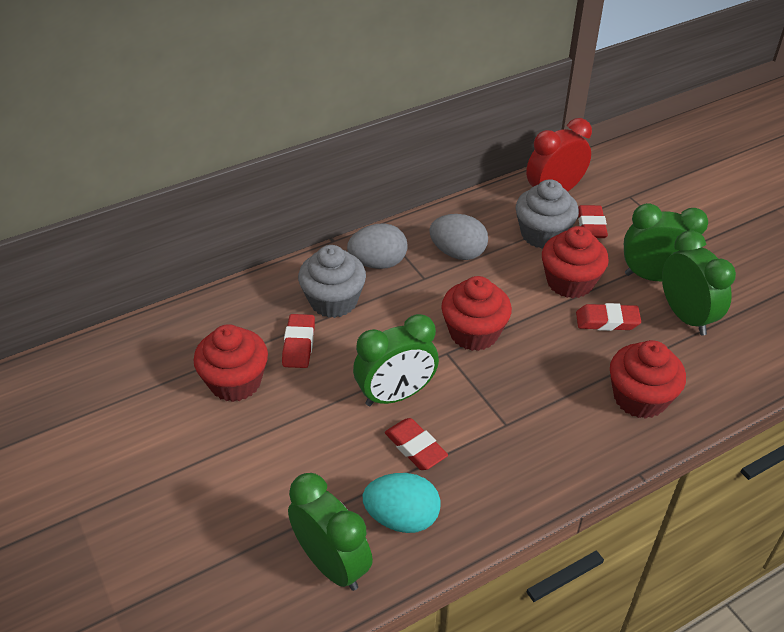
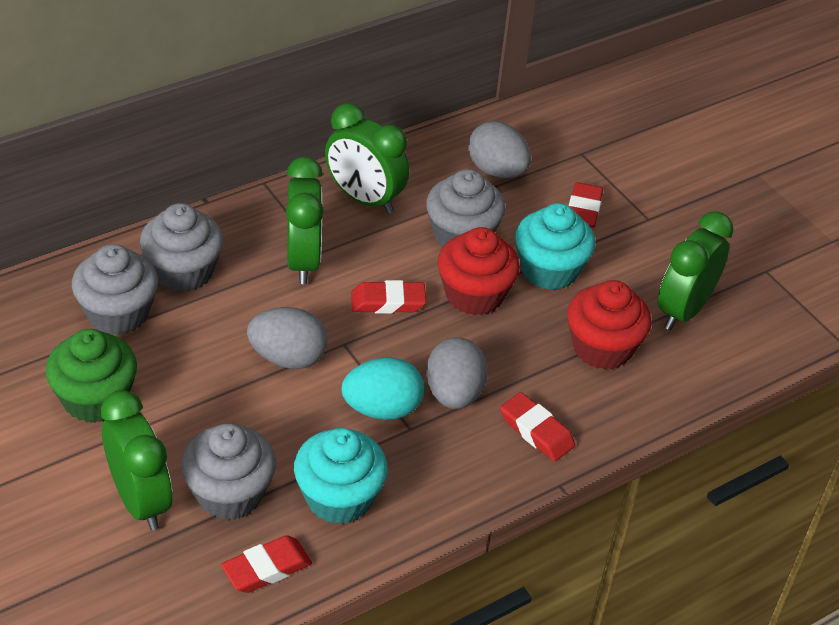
green cupcake: 0 -> 1
grey cupcake: 2 -> 4
grey egg: 2 -> 3
red clock: 1 -> 0
red cupcake: 4 -> 2
turquoise cupcake: 0 -> 2

